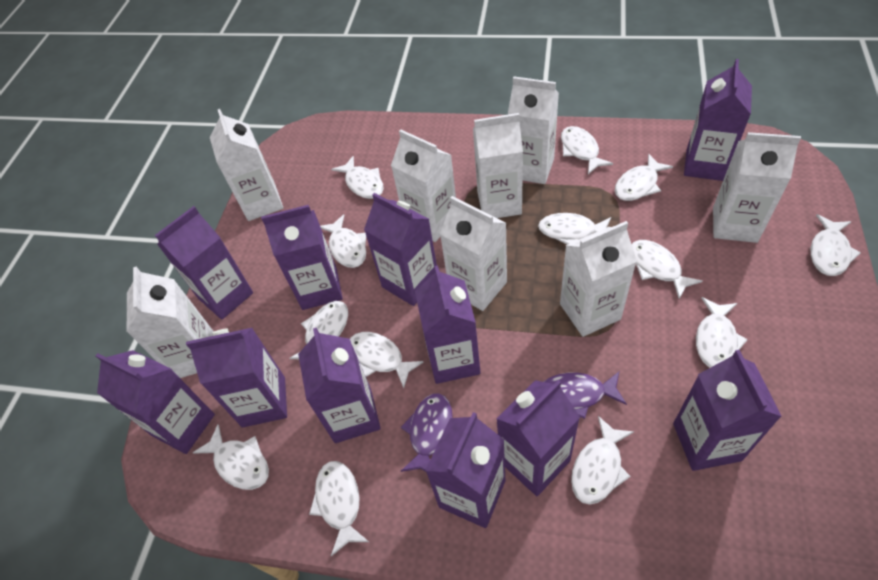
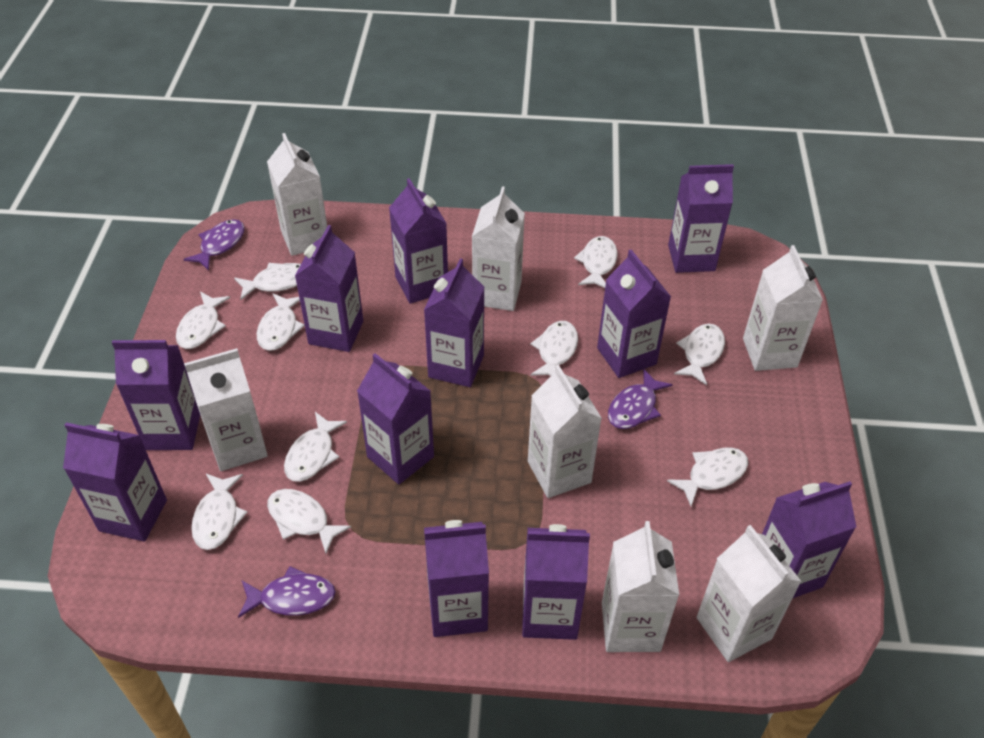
purple fish: 2 -> 3
white carton: 8 -> 7
white fish: 13 -> 10

